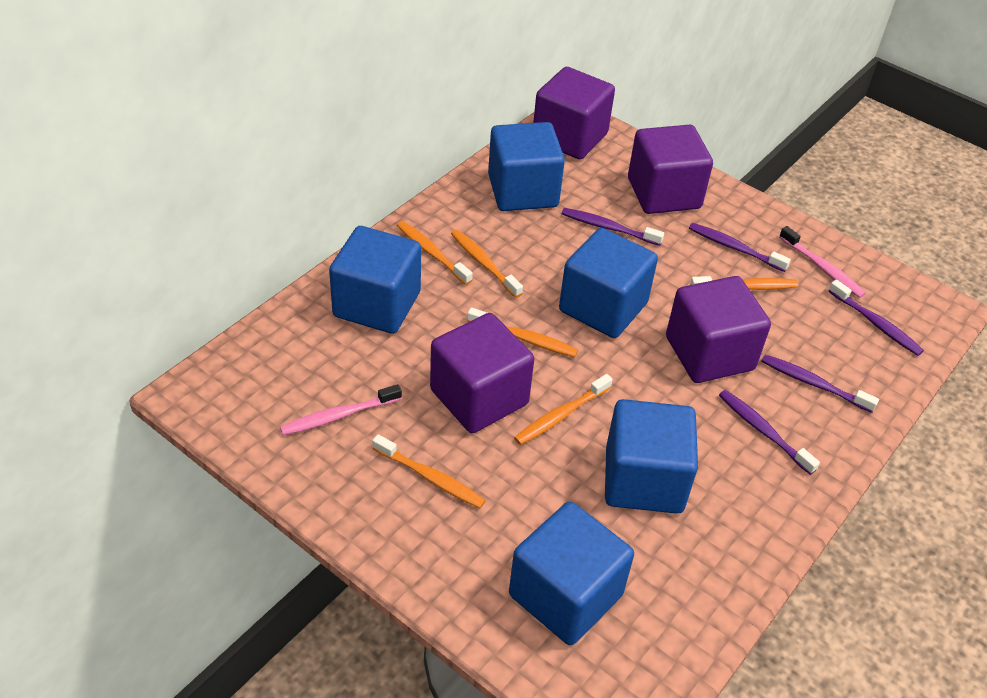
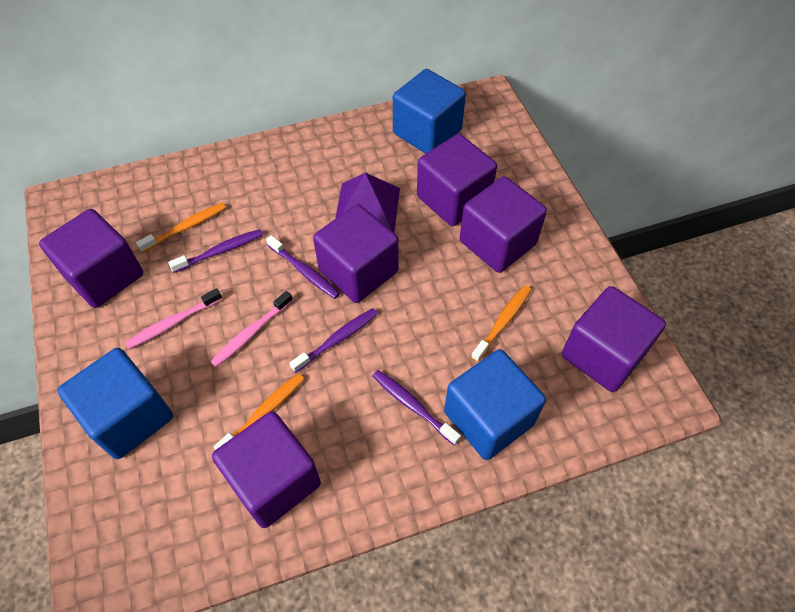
blue cube: 5 -> 3
orange toothbrush: 6 -> 3
purple cube: 4 -> 6
purple pyramid: 0 -> 1
purple toothbrush: 5 -> 4

